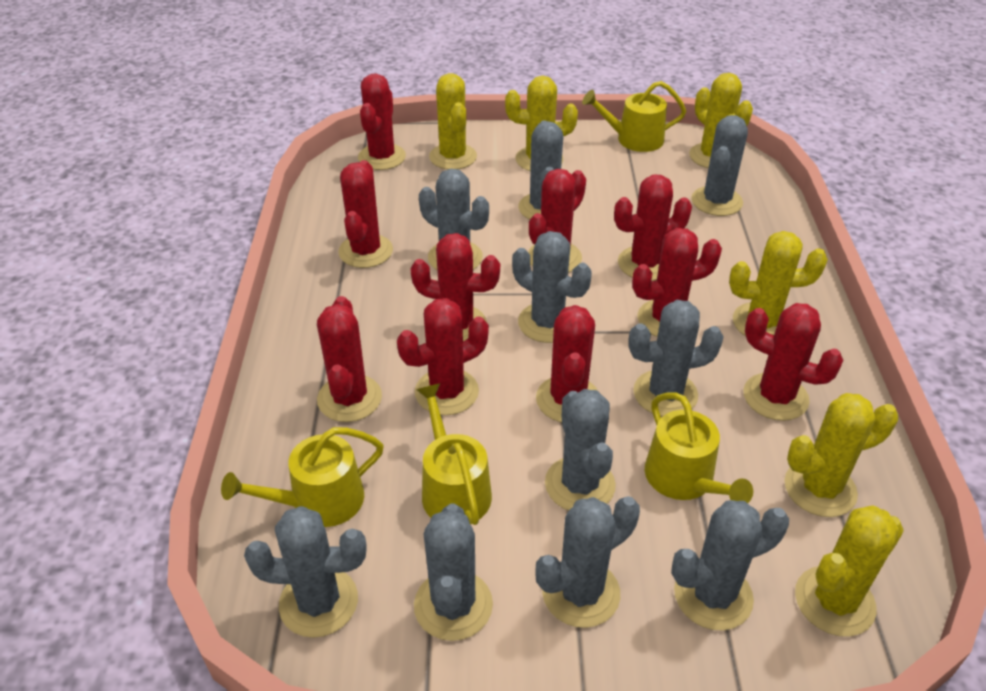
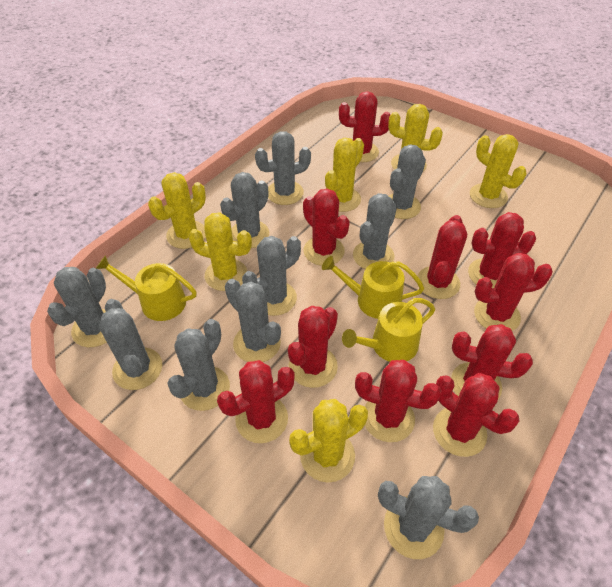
yellow watering can: 4 -> 3

